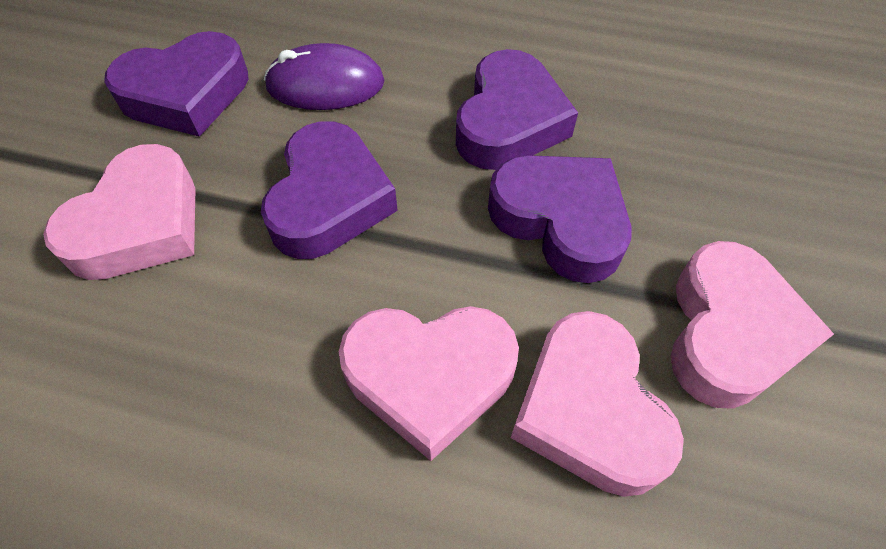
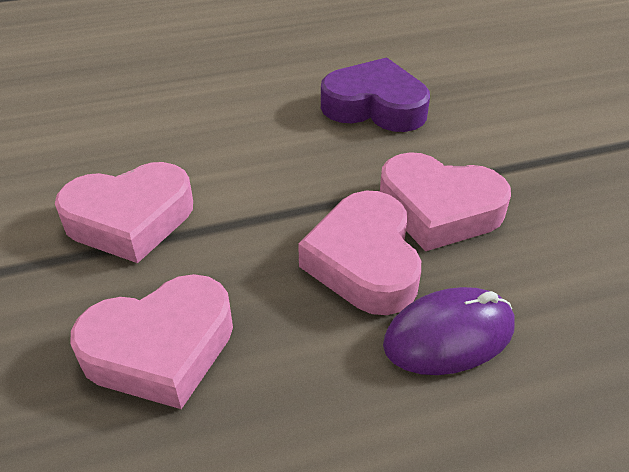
purple heart: 4 -> 1

